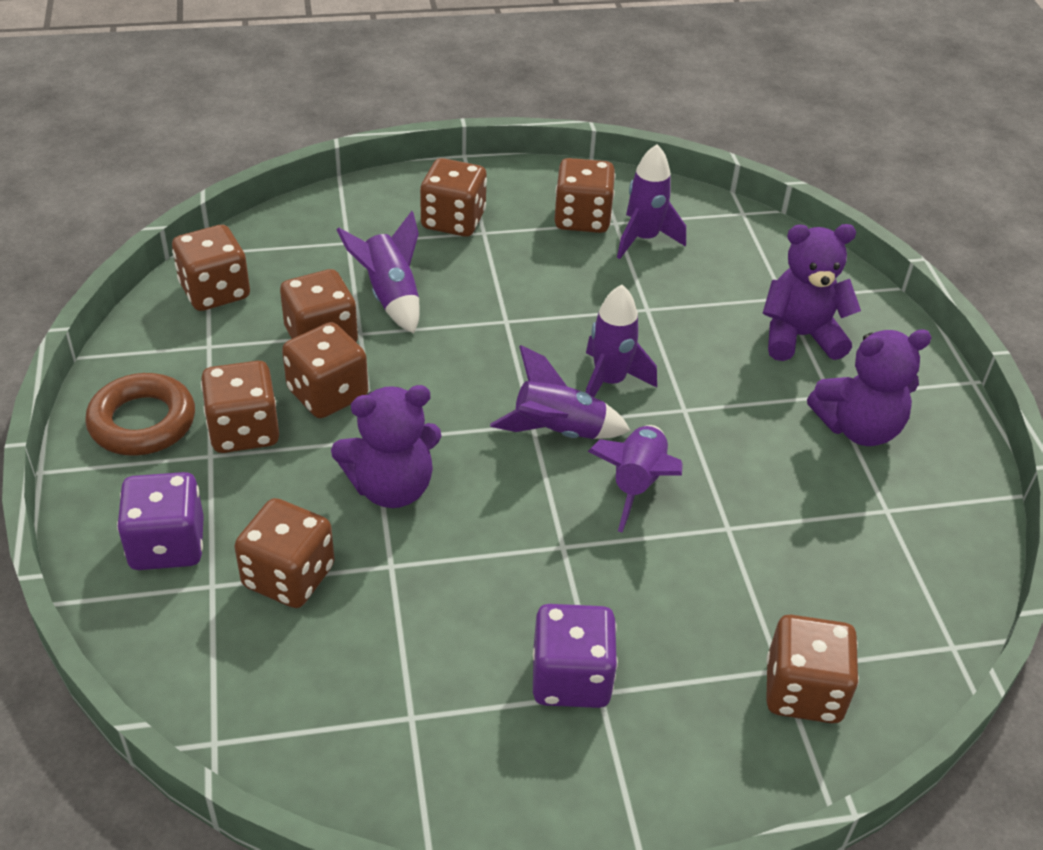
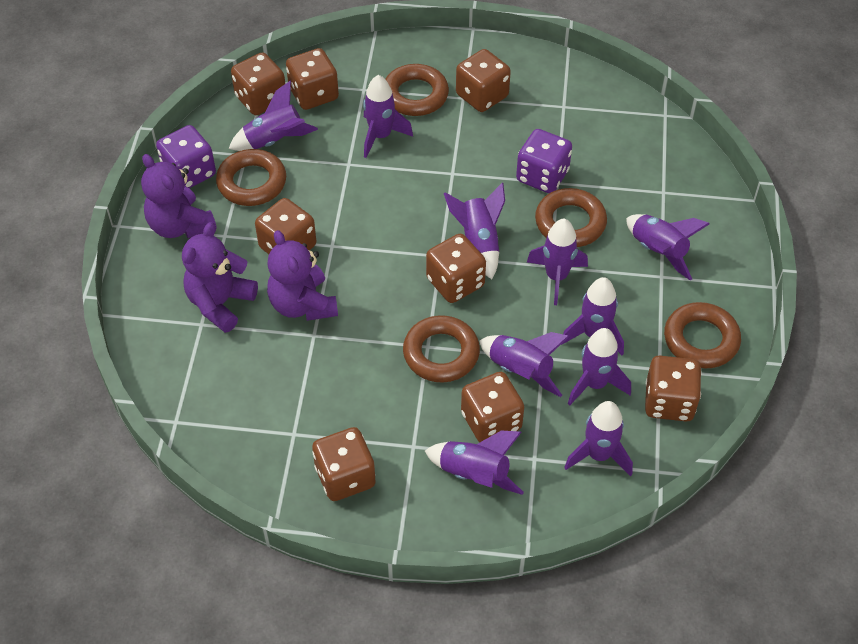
brown ring: 1 -> 5
purple rocket: 5 -> 10

